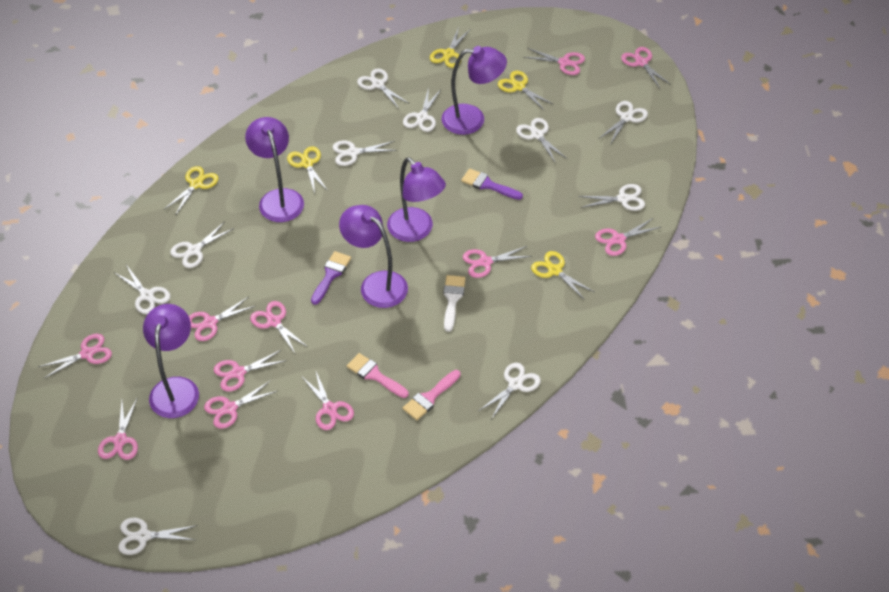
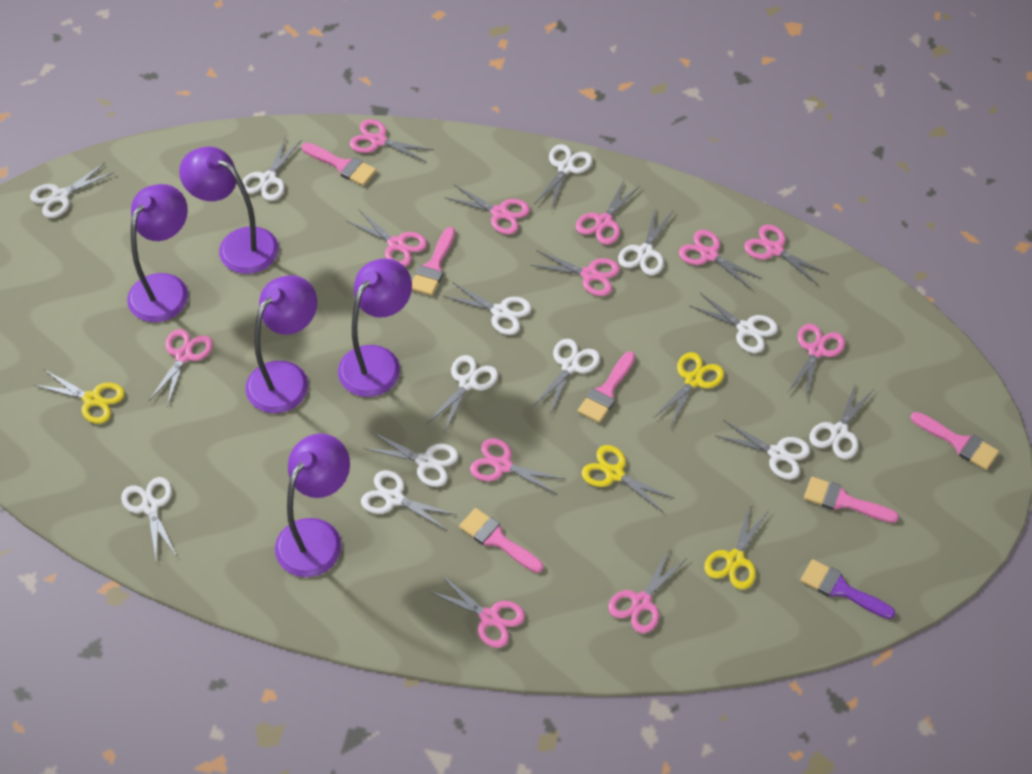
pink brush: 2 -> 6
pink scissors: 11 -> 12
purple brush: 2 -> 1
white brush: 1 -> 0
white scissors: 10 -> 13
yellow scissors: 5 -> 4

